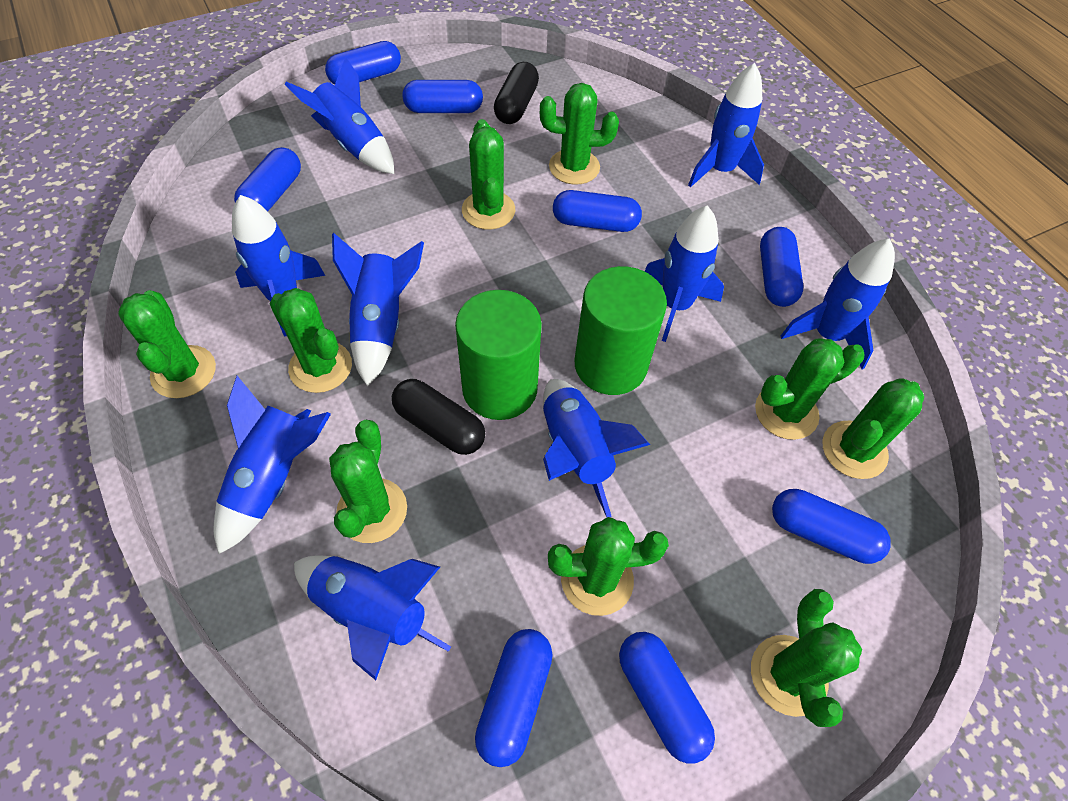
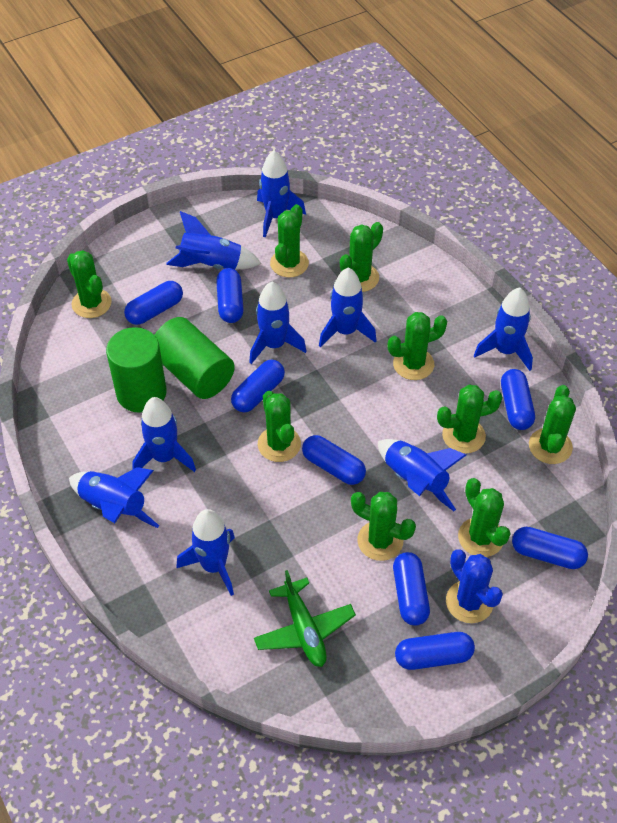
black capsule: 2 -> 0
blue cactus: 0 -> 1
green plane: 0 -> 1

